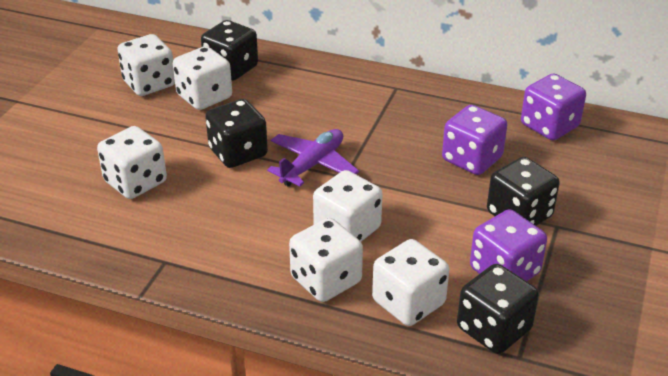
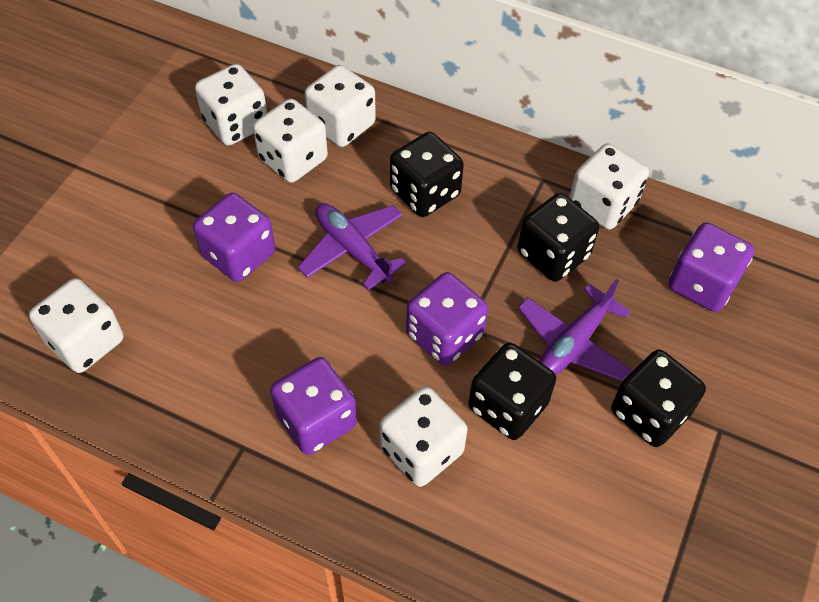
purple dice: 3 -> 4
purple plane: 1 -> 2

